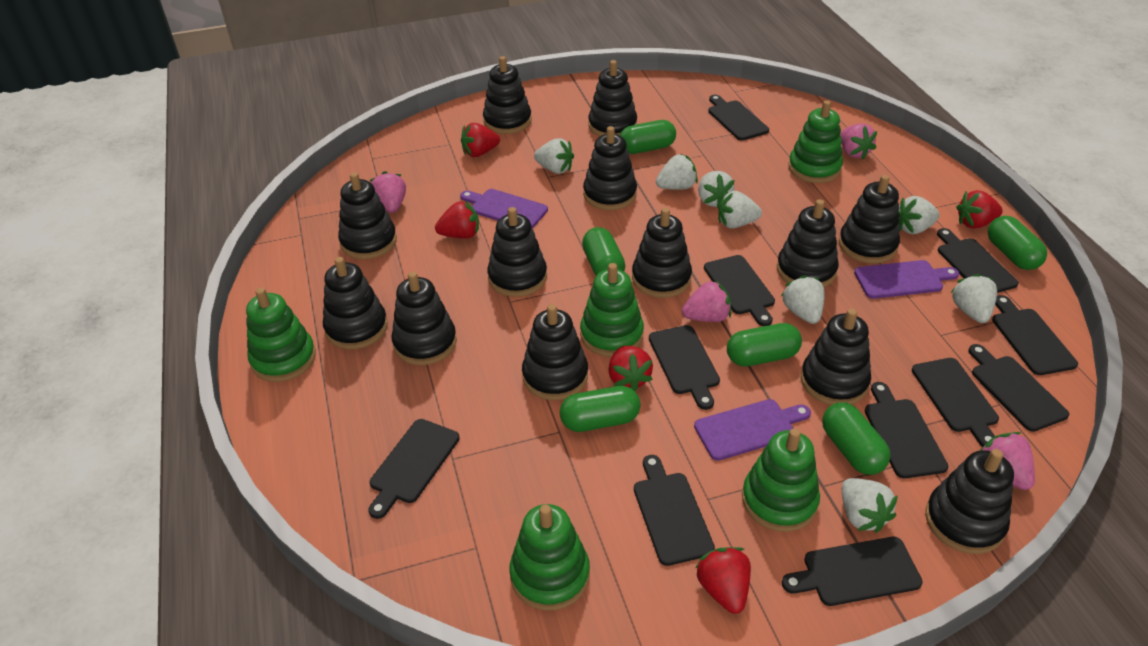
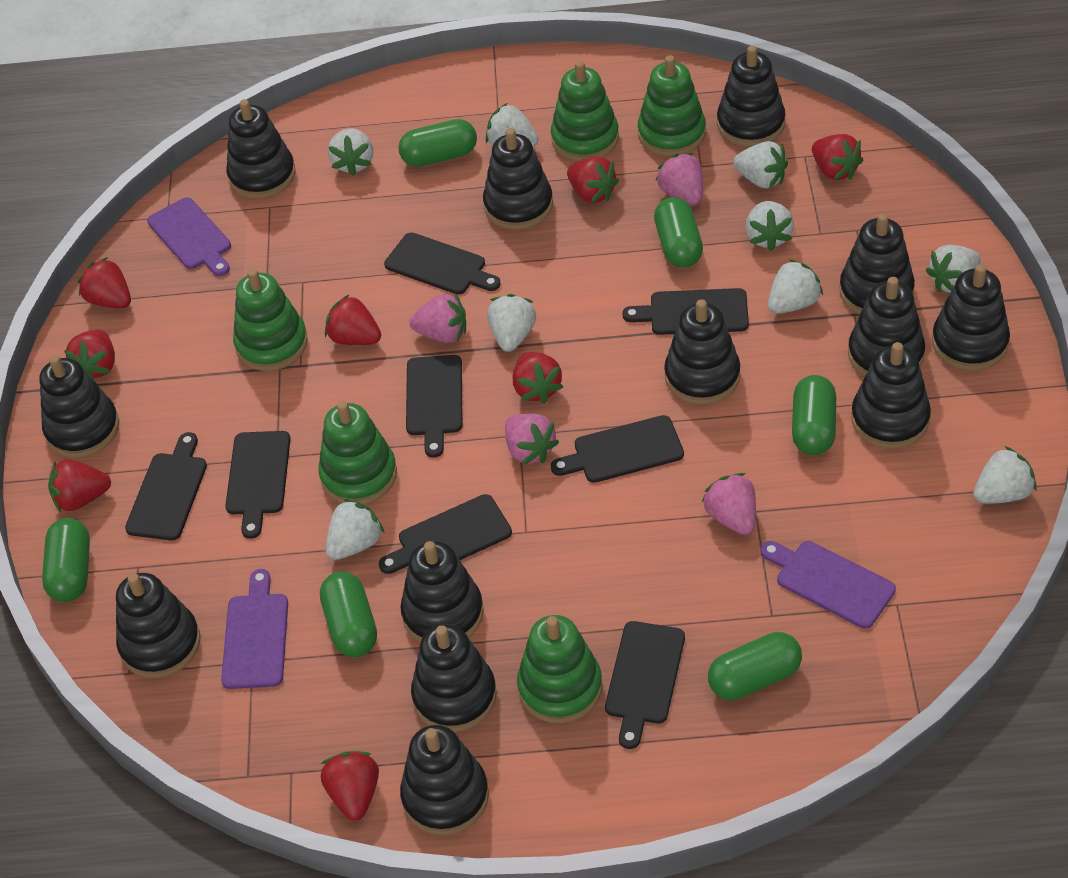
black cutting board: 11 -> 8
red strawberry: 5 -> 8
white strawberry: 8 -> 9

